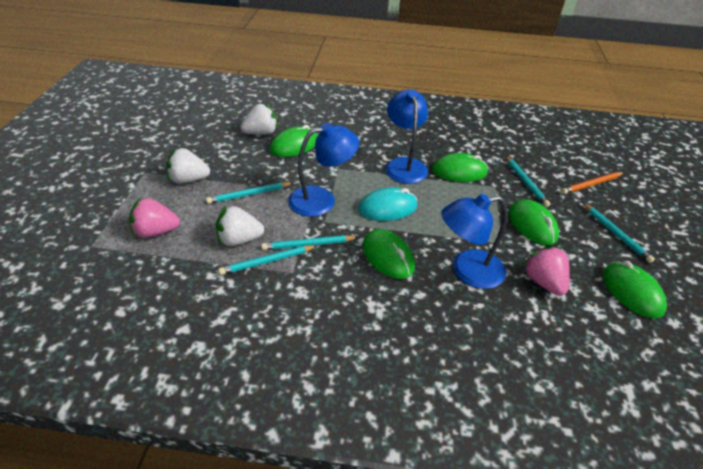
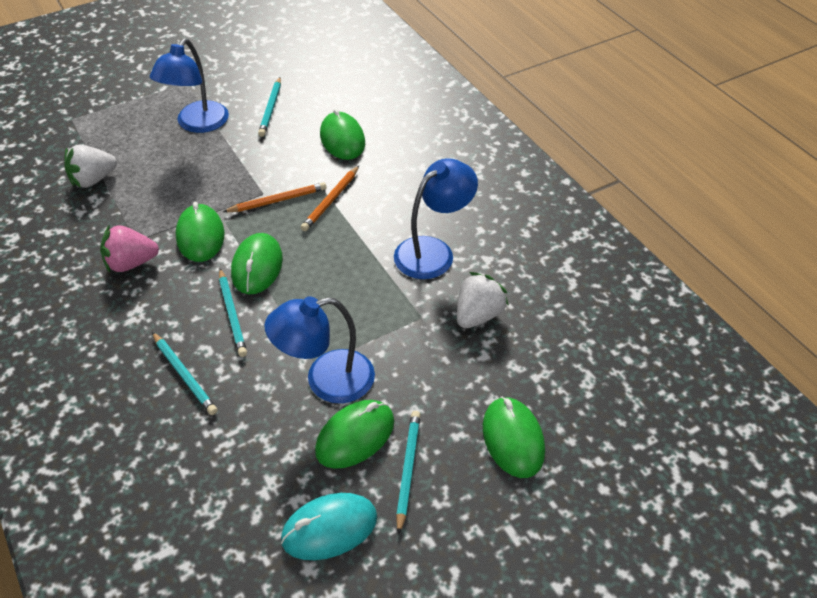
orange pencil: 1 -> 2
pink strawberry: 2 -> 1
turquoise pencil: 5 -> 4
white strawberry: 3 -> 2

